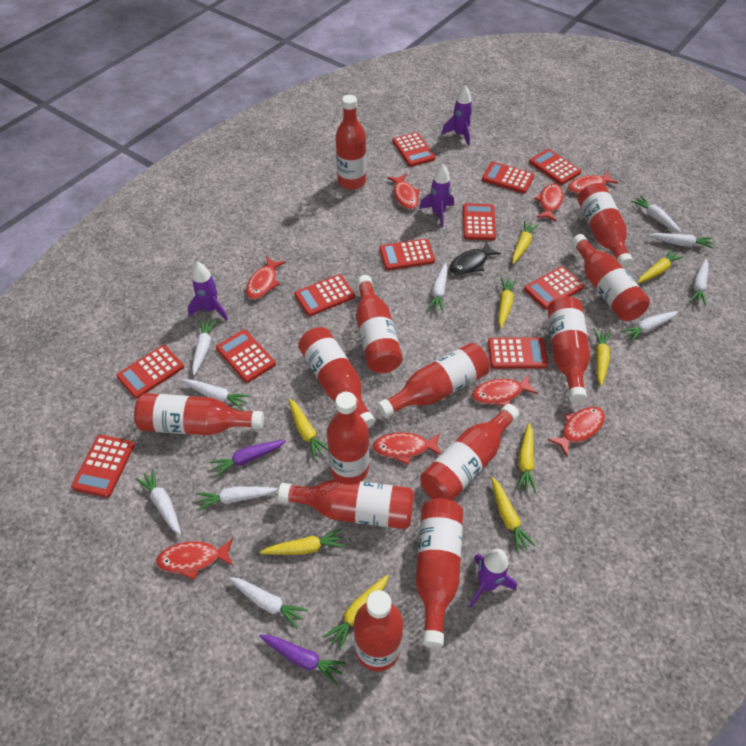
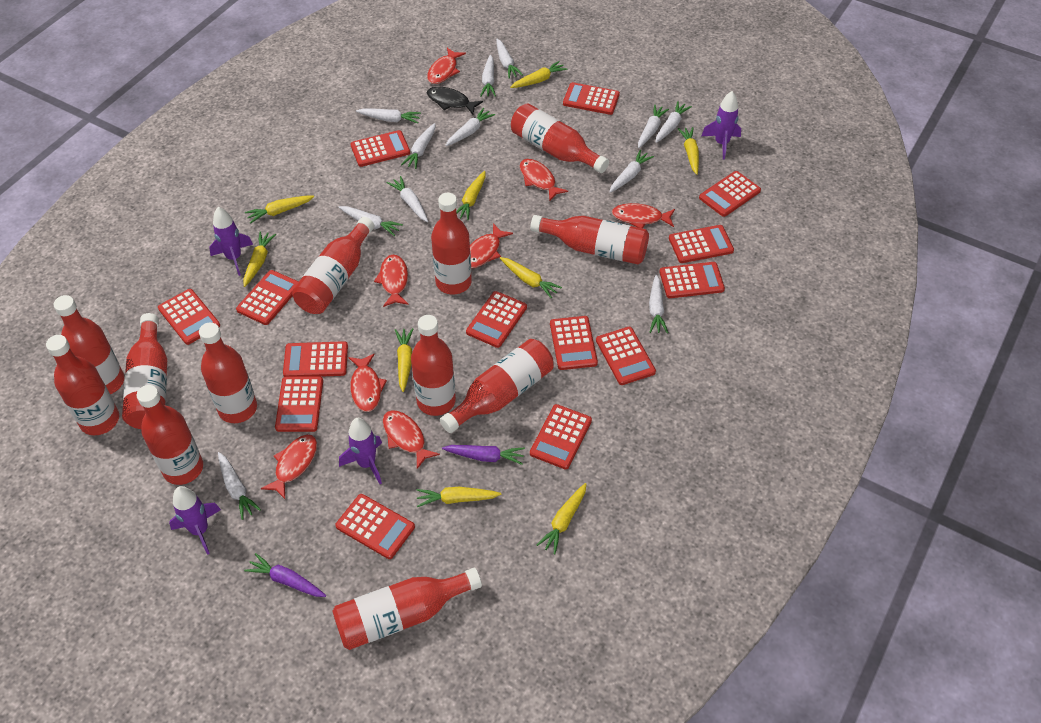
red bottle: 13 -> 12
red calculator: 11 -> 14
white carrot: 10 -> 12

